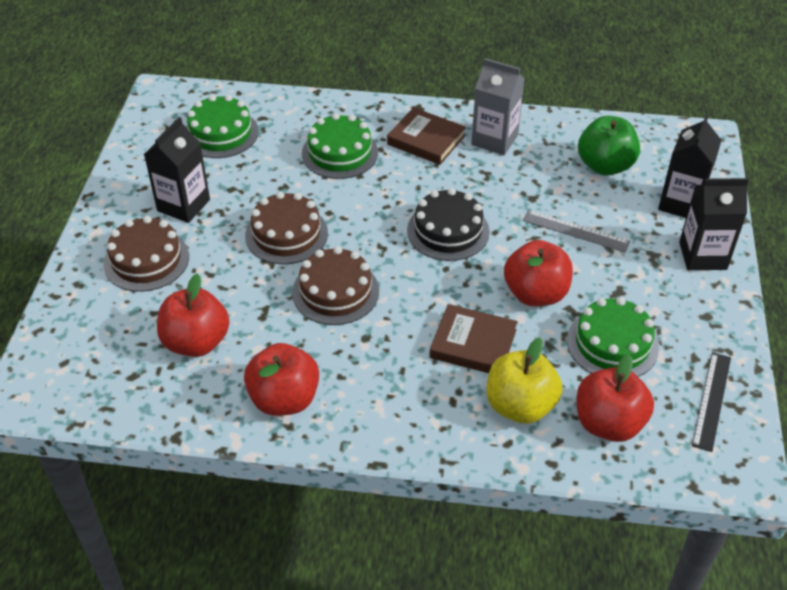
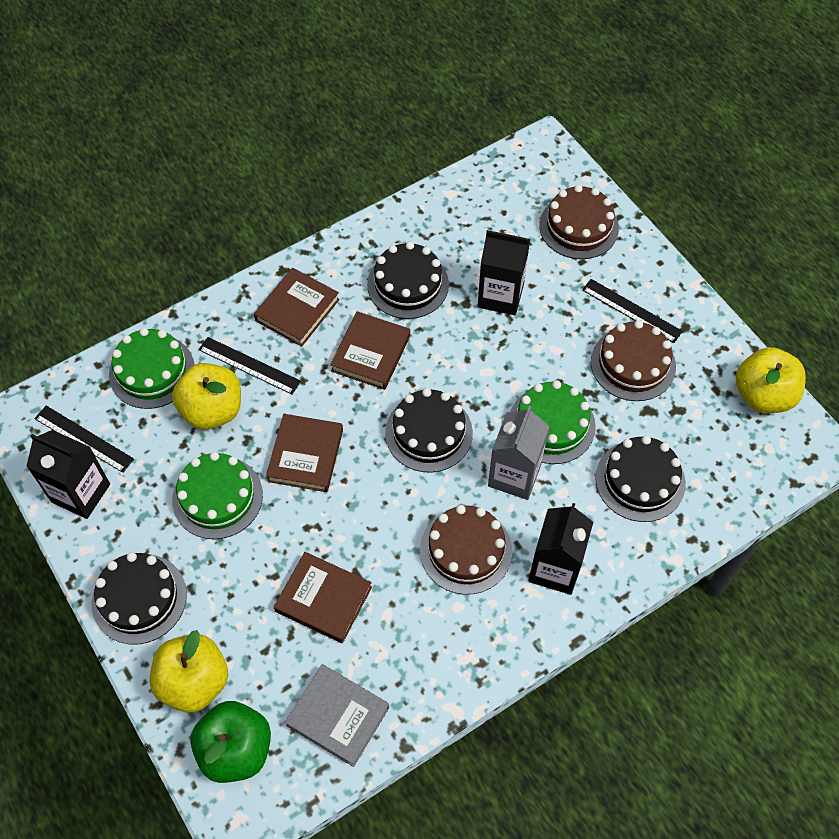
black cake: 1 -> 4
black ruler: 1 -> 3
brown book: 2 -> 4
grey book: 0 -> 1
grey ruler: 1 -> 0
red apple: 4 -> 0
yellow apple: 1 -> 3

